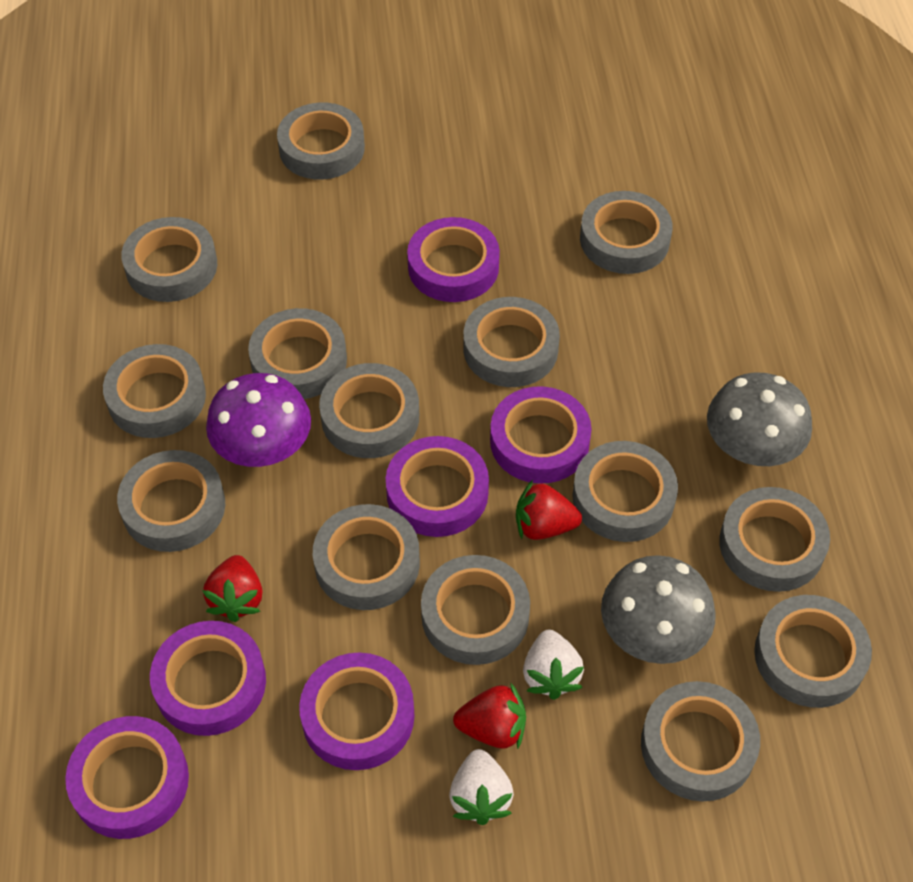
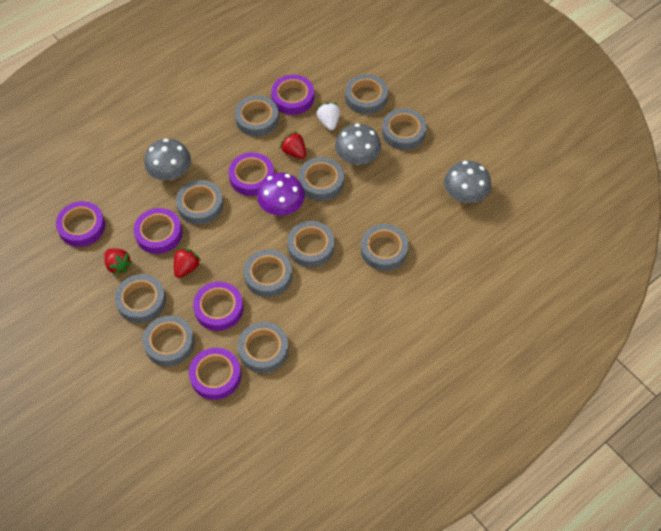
grey mushroom: 2 -> 3
grey tape: 14 -> 11
white strawberry: 2 -> 1

